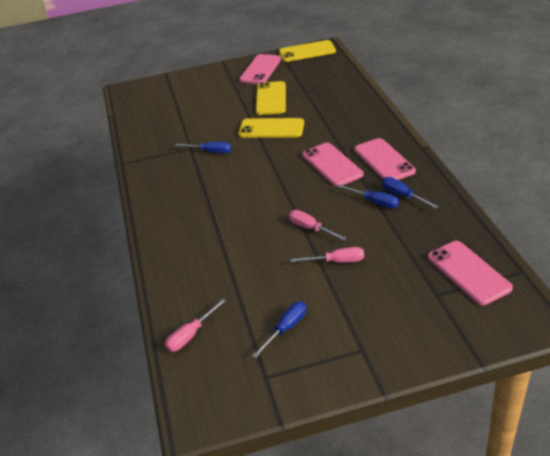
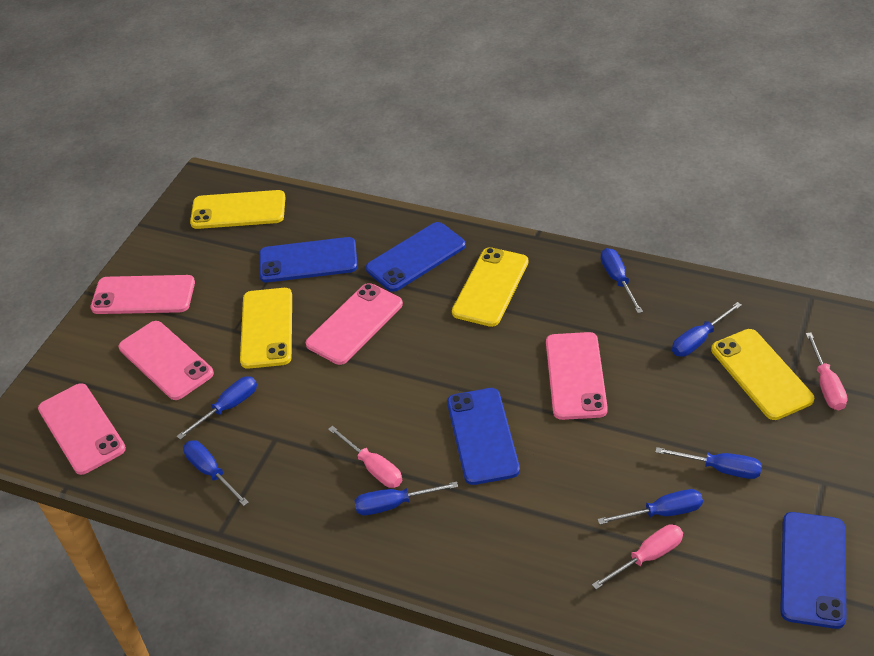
blue phone: 0 -> 4
blue screwdriver: 4 -> 7
pink phone: 4 -> 5
yellow phone: 3 -> 4

